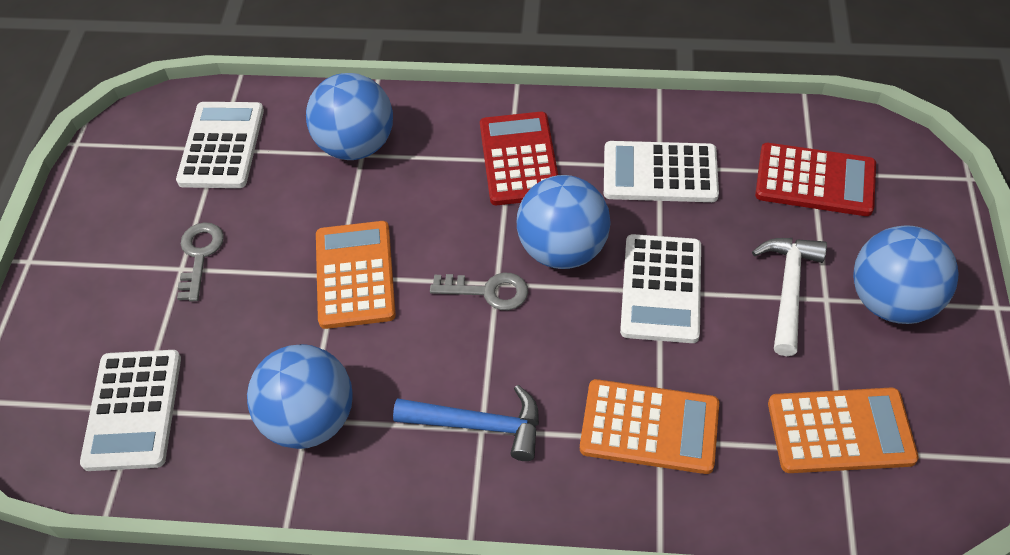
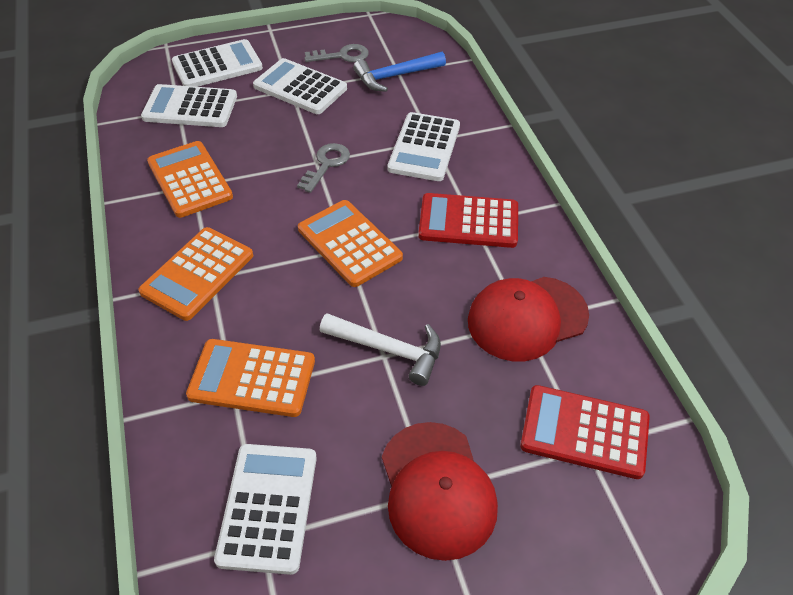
blue ball: 4 -> 0
orange calculator: 3 -> 4
red cap: 0 -> 2
white calculator: 4 -> 5

